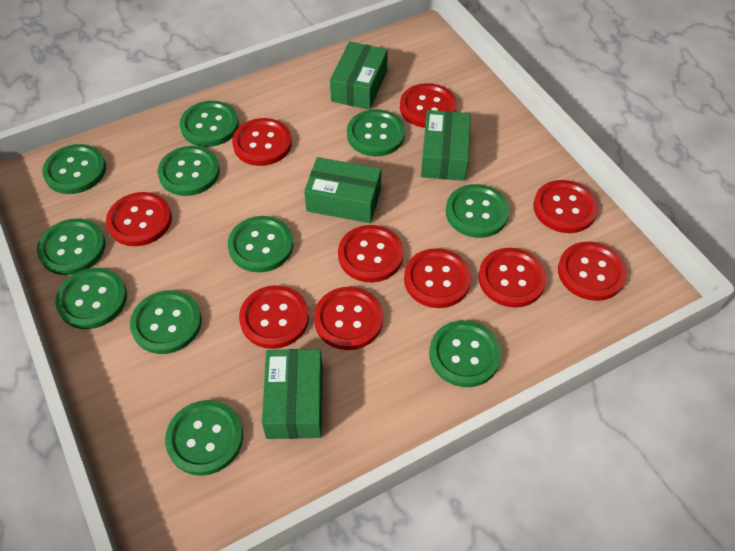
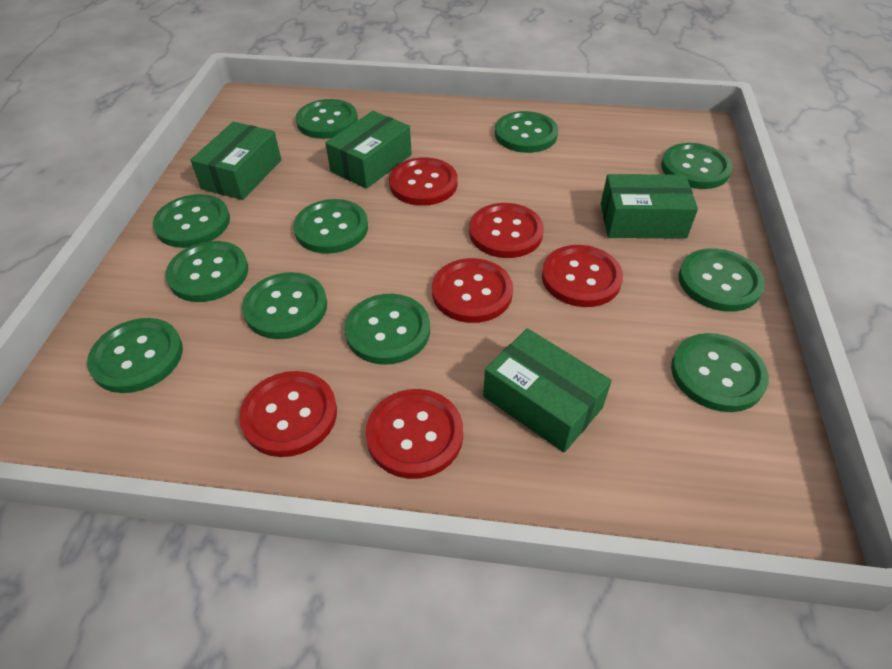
red button: 10 -> 6

